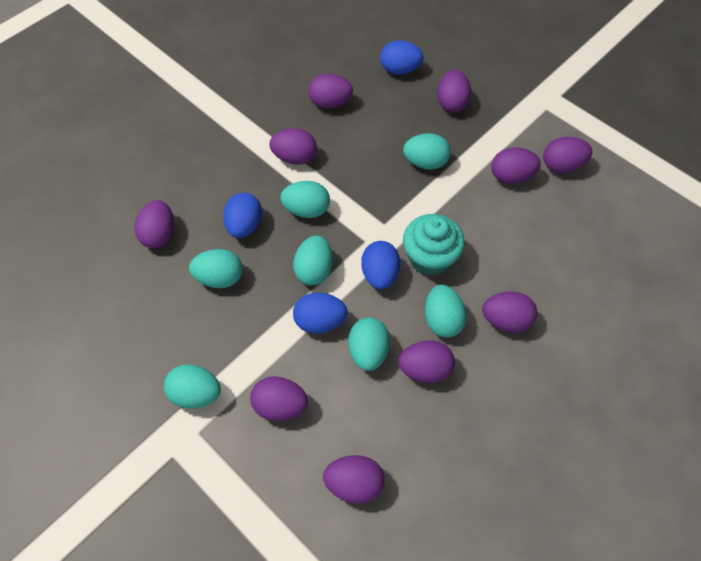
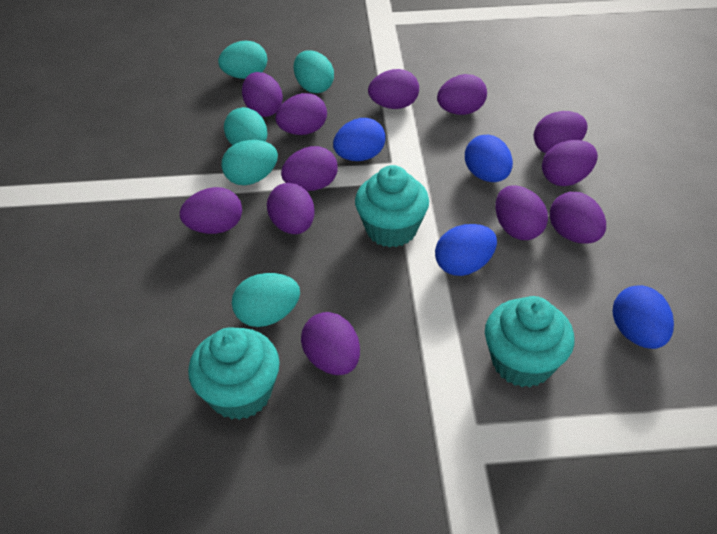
purple egg: 10 -> 12
turquoise cupcake: 1 -> 3
turquoise egg: 7 -> 5

